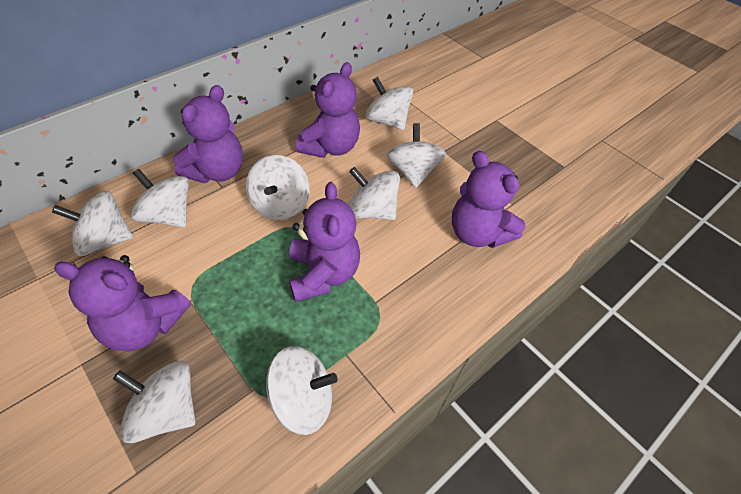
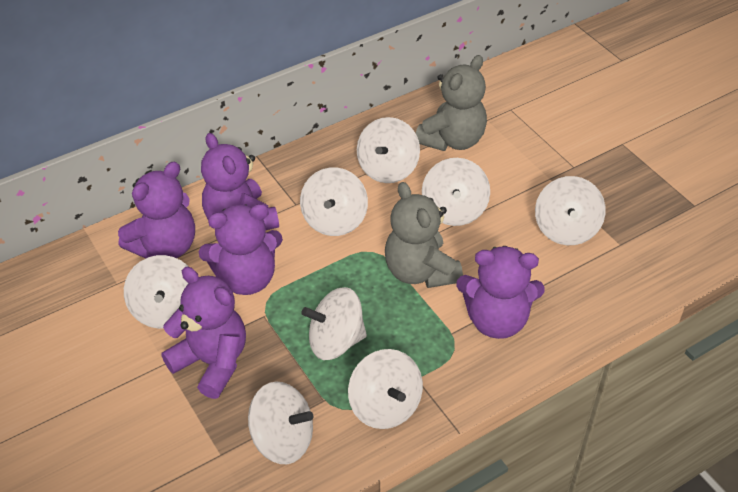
grey teddy bear: 0 -> 2

